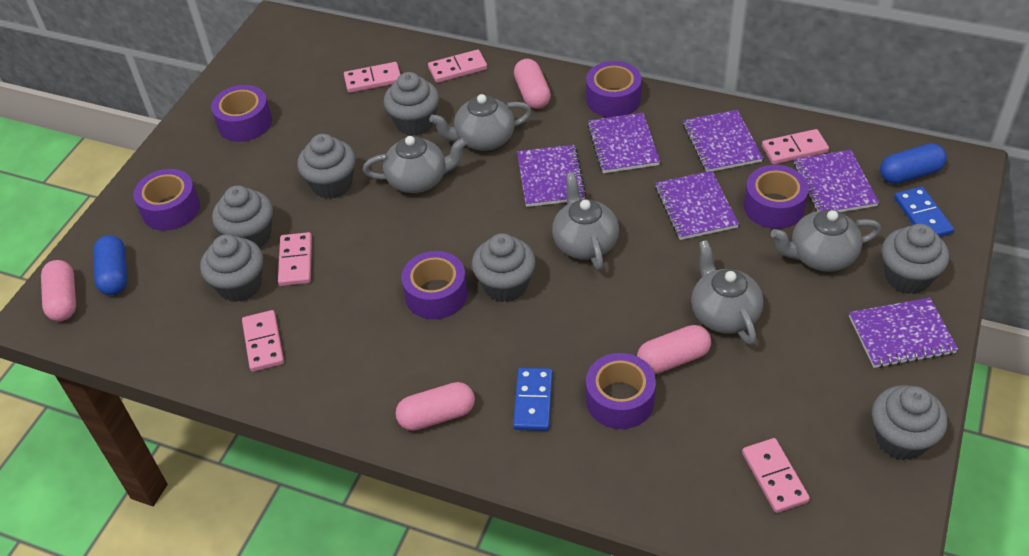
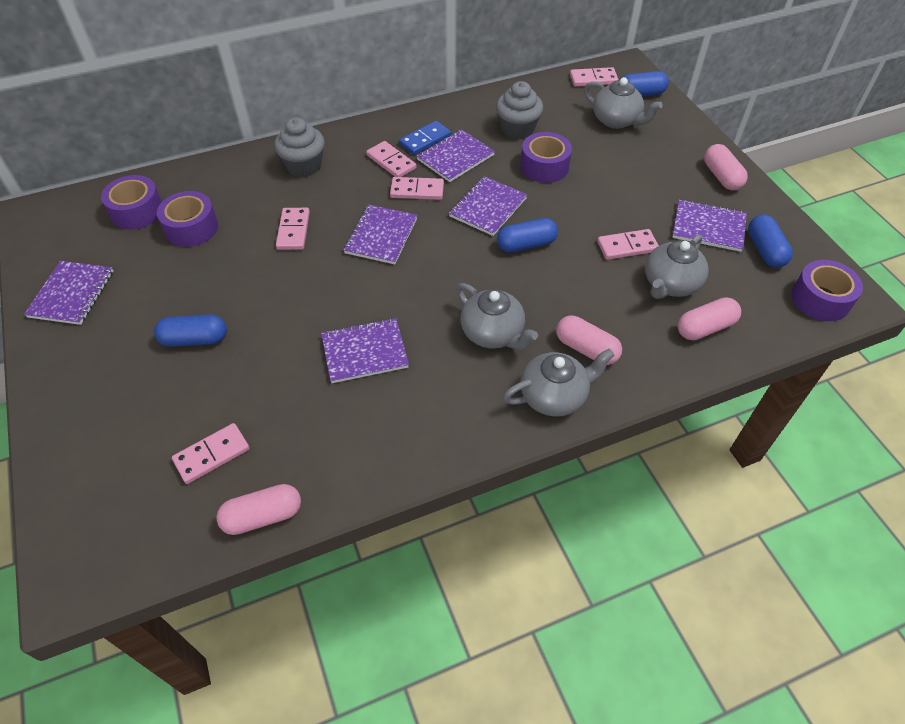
blue capsule: 2 -> 4
blue domino: 2 -> 1
grey cupcake: 7 -> 2
grey teapot: 5 -> 4
purple tape: 6 -> 4

